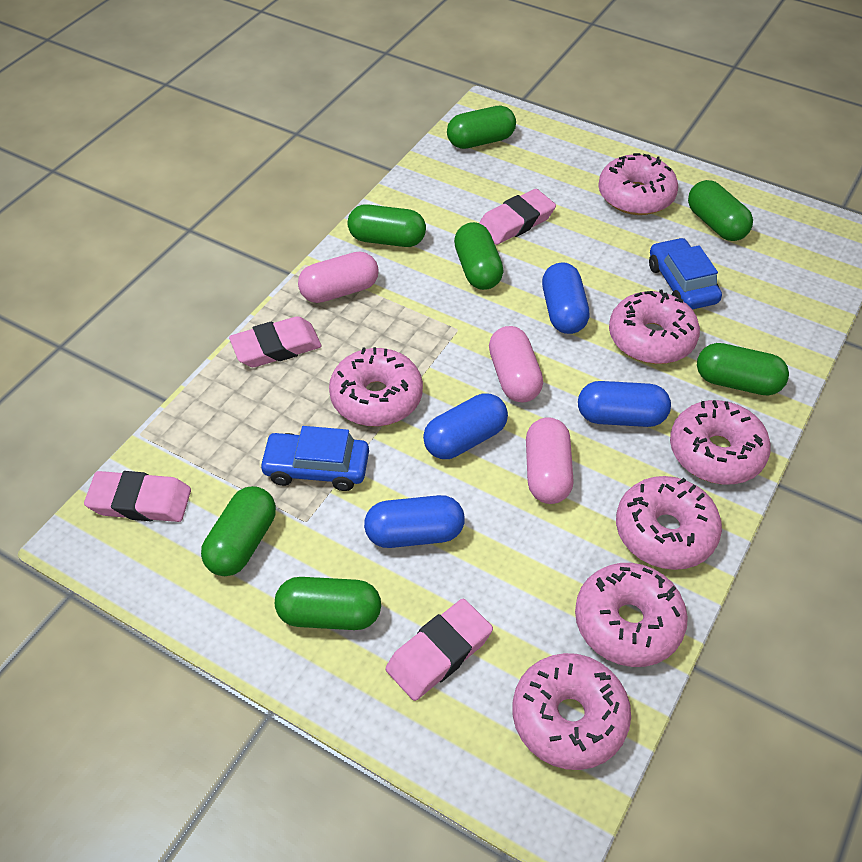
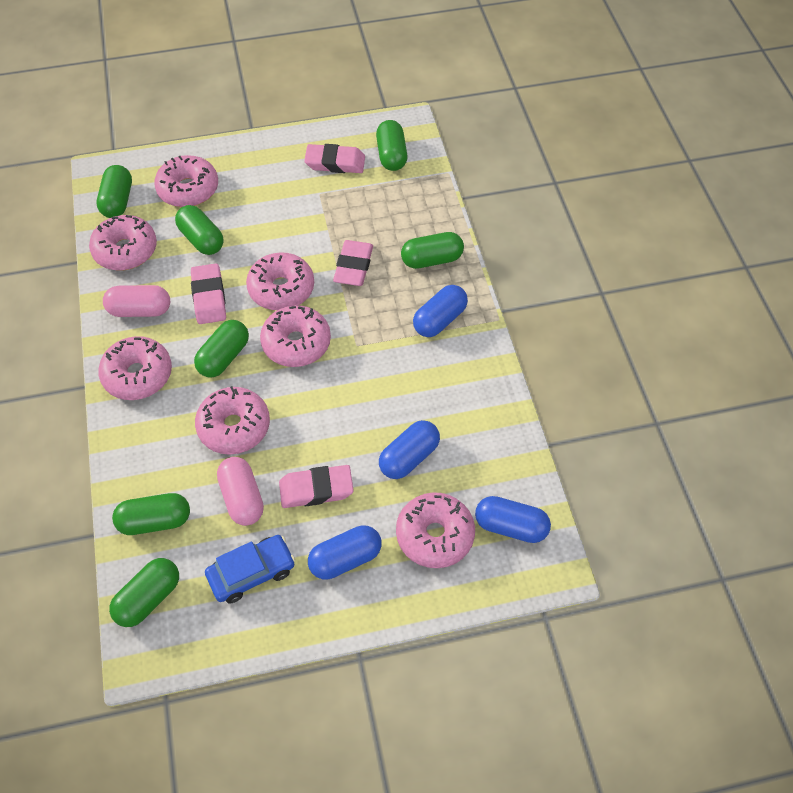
blue car: 2 -> 1
pink capsule: 3 -> 2

